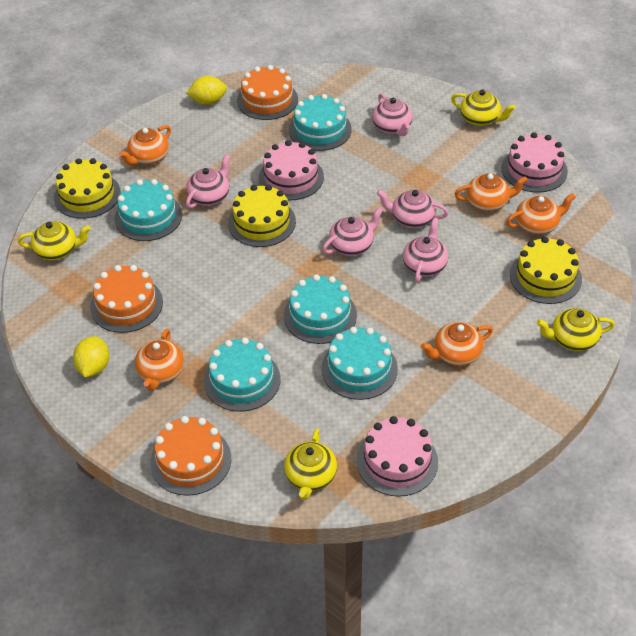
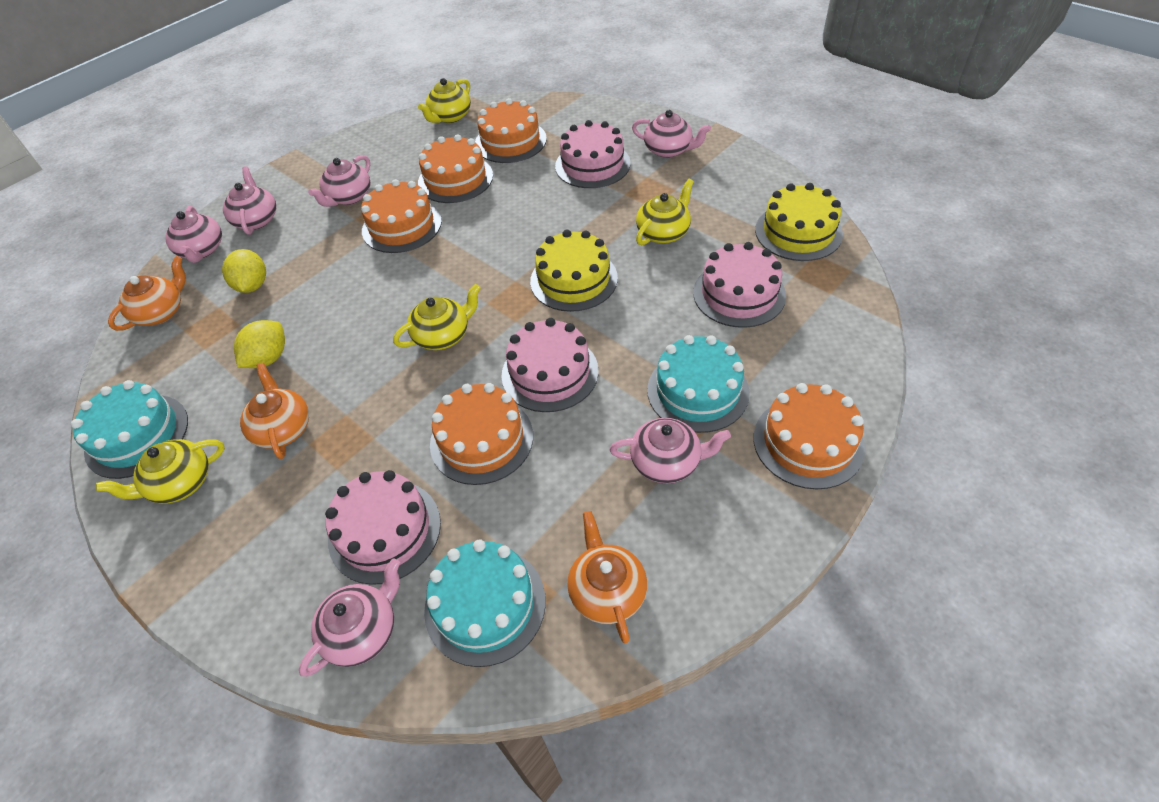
orange cake: 3 -> 5
orange teapot: 5 -> 3
pink cake: 3 -> 4
pink teapot: 5 -> 6
turquoise cake: 5 -> 3
yellow cake: 3 -> 2

